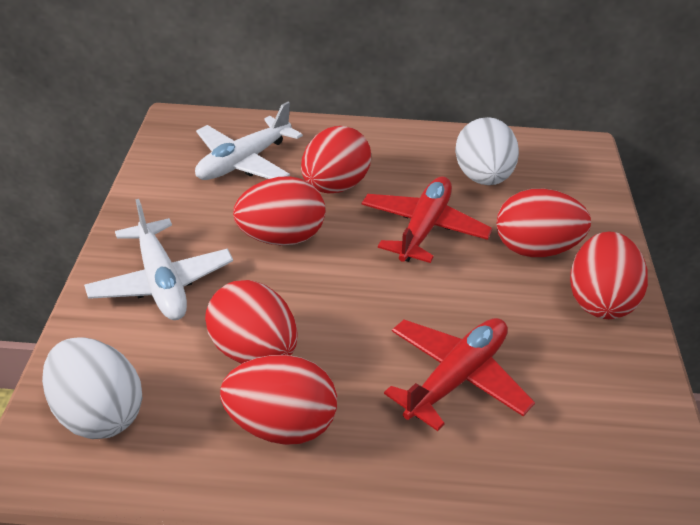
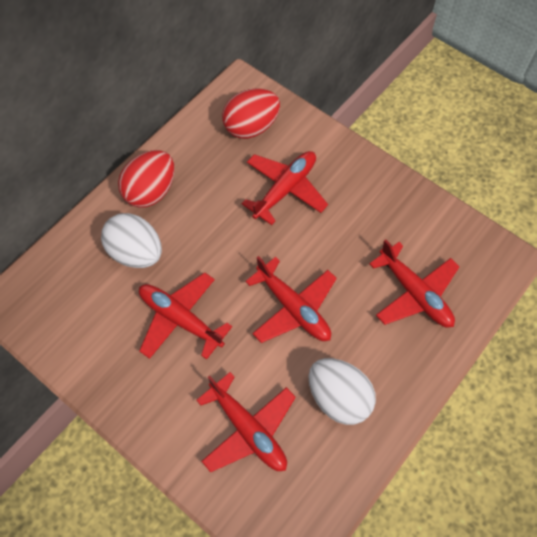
red egg: 6 -> 2
red plane: 2 -> 5
white plane: 2 -> 0

